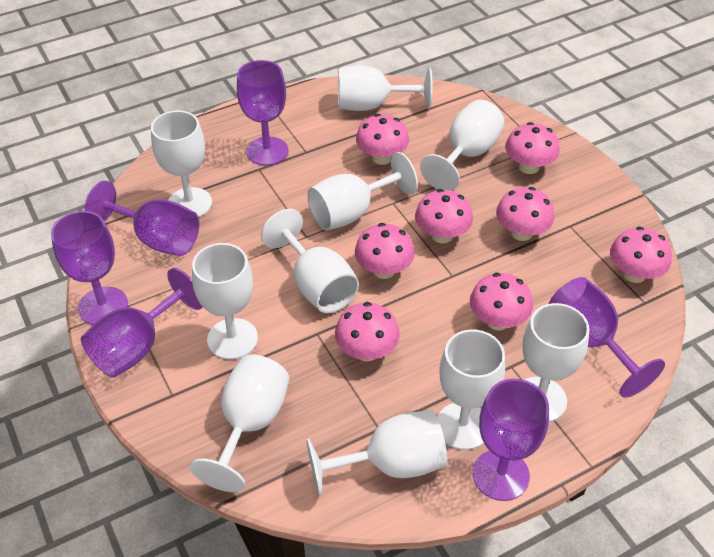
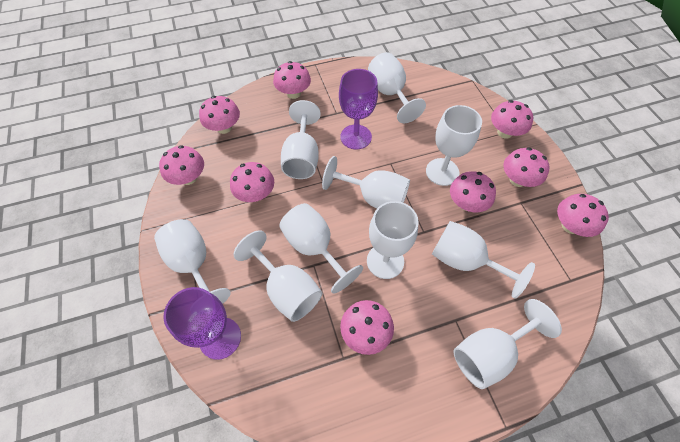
pink mushroom: 8 -> 9
purple goblet: 6 -> 2

